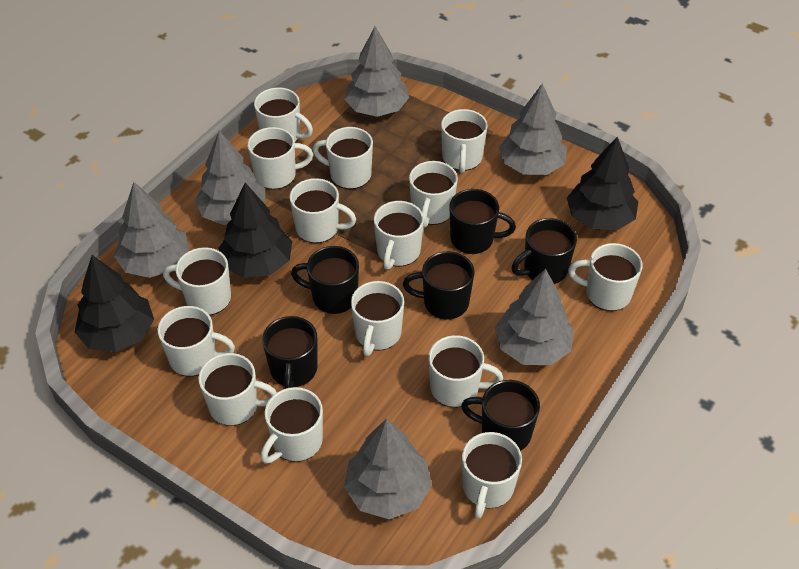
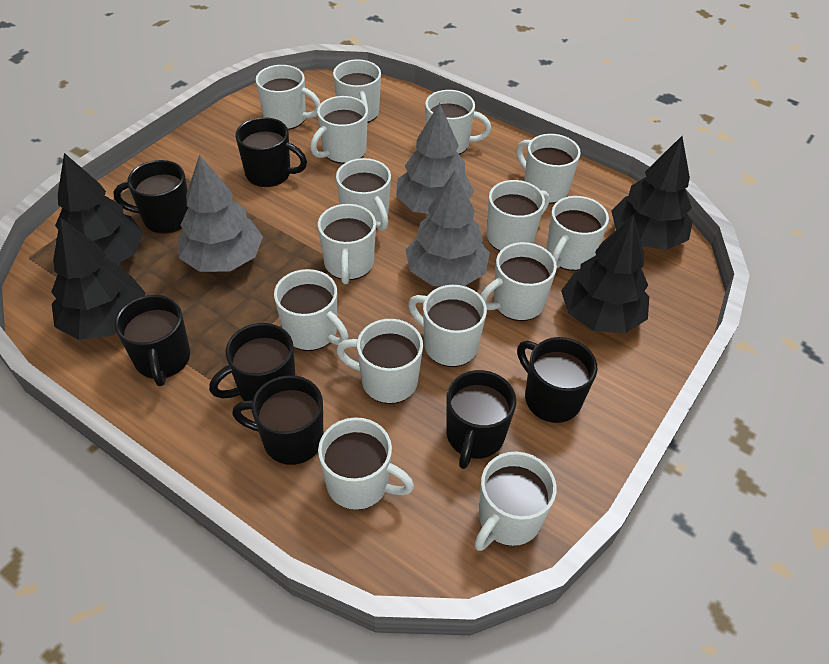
black mug: 6 -> 7
black tree: 3 -> 4
grey tree: 6 -> 3

